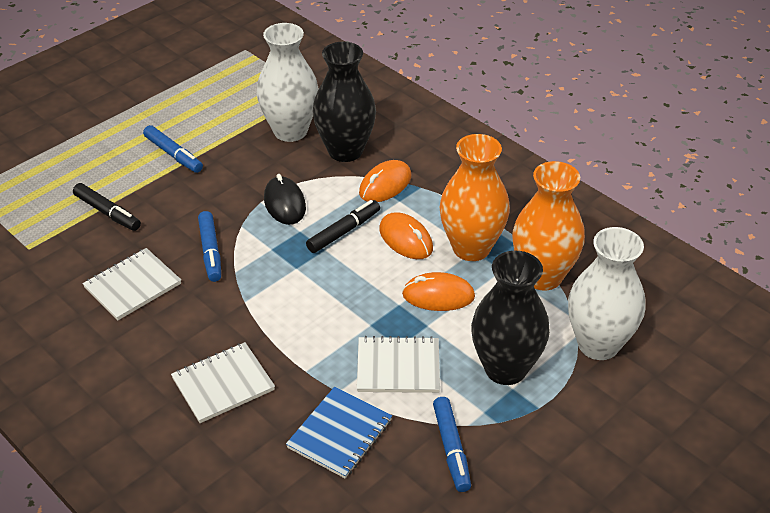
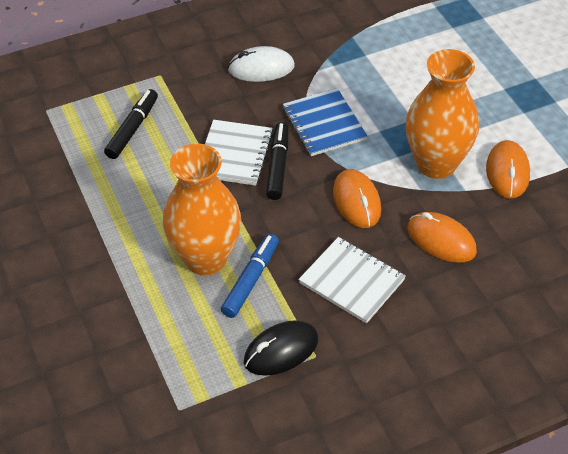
black vase: 2 -> 0
blue marker: 3 -> 1
white mouse: 0 -> 1
white notebook: 3 -> 2
white vase: 2 -> 0

